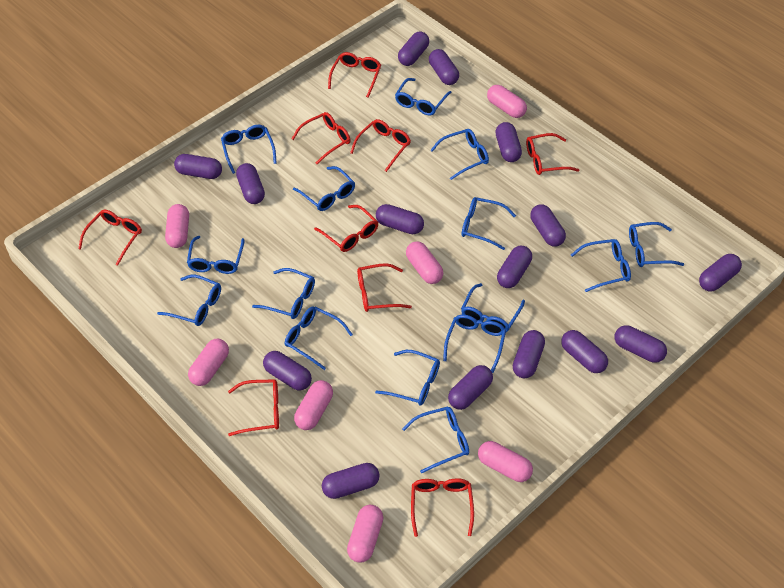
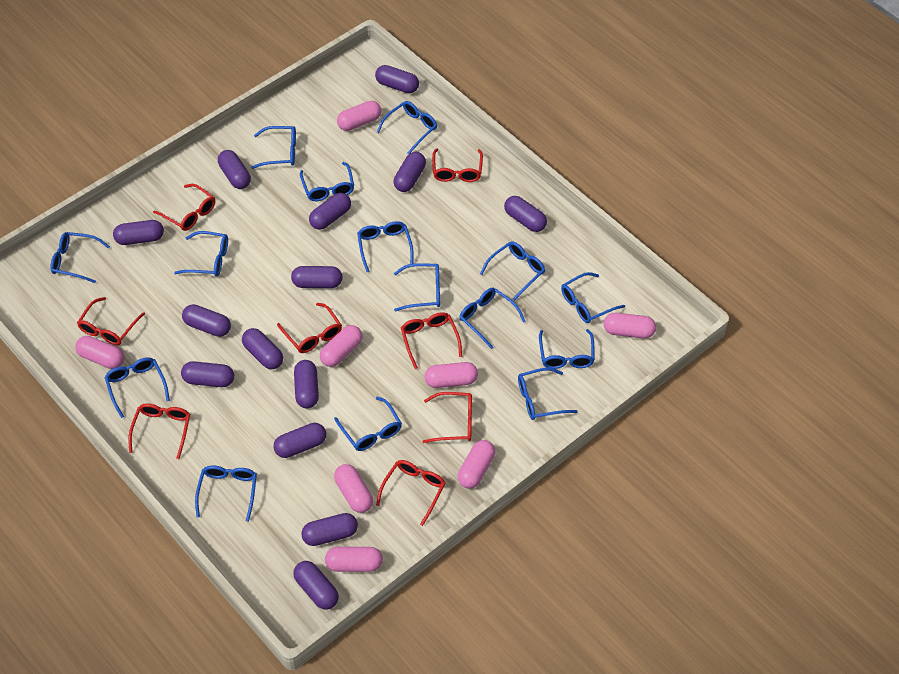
pink capsule: 7 -> 8
purple capsule: 15 -> 14
red glasses: 9 -> 8

